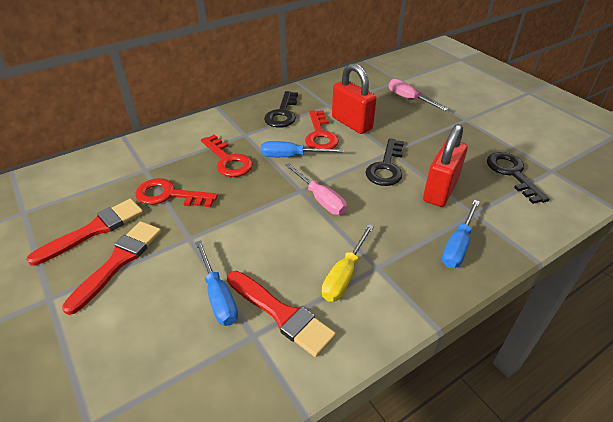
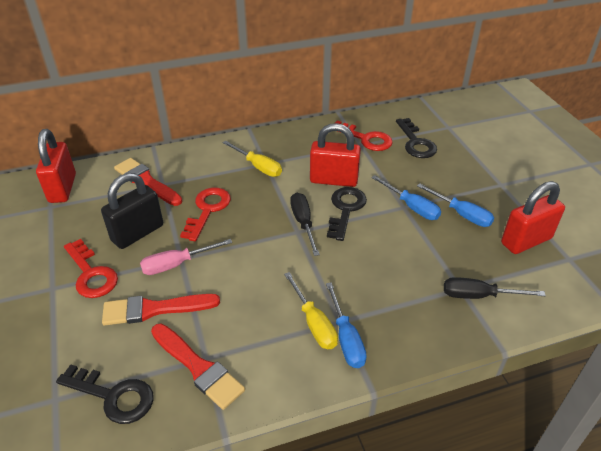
black padlock: 0 -> 1
black screwdriver: 0 -> 2
pink screwdriver: 2 -> 1
red padlock: 2 -> 3
yellow screwdriver: 1 -> 2

